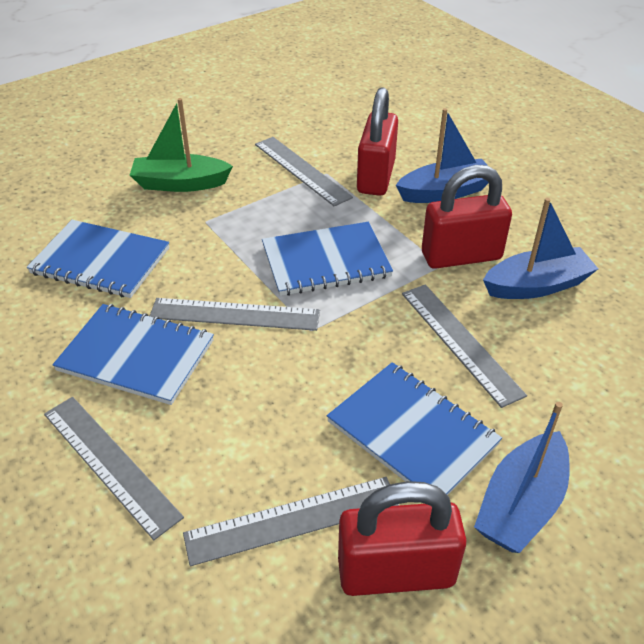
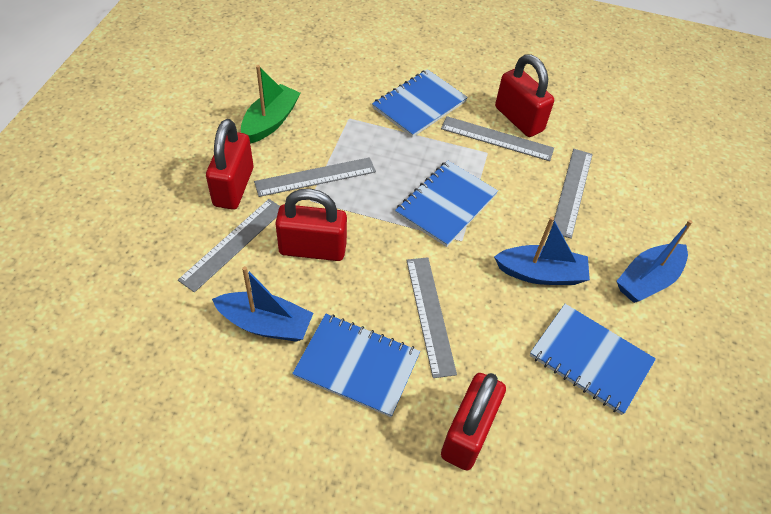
red padlock: 3 -> 4

